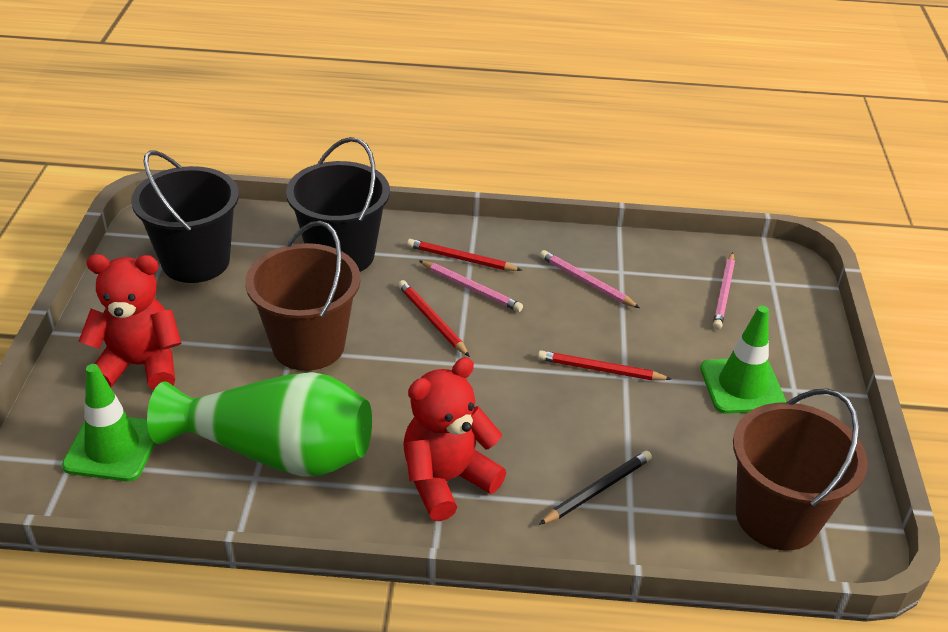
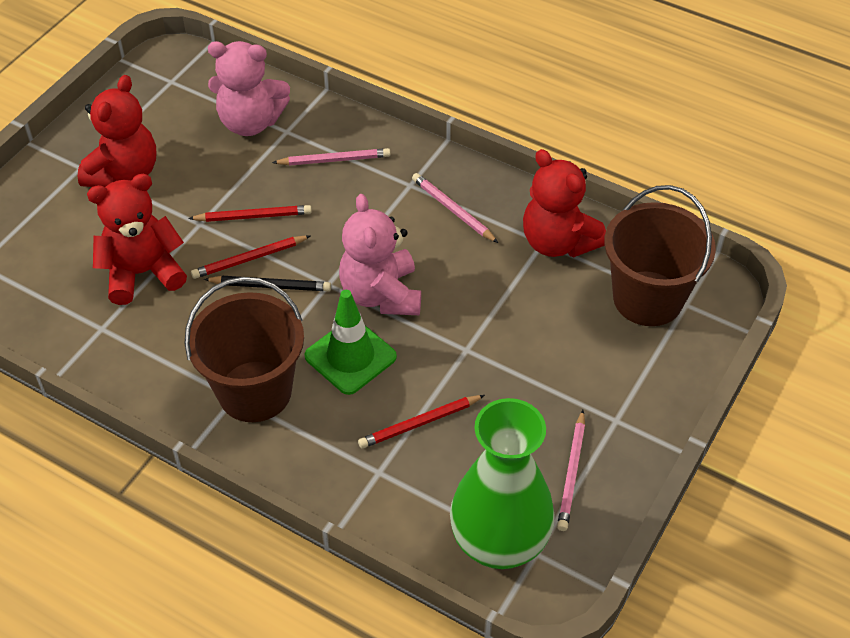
black bucket: 2 -> 0
green traffic cone: 2 -> 1
pink teddy bear: 0 -> 2
red teddy bear: 2 -> 3

